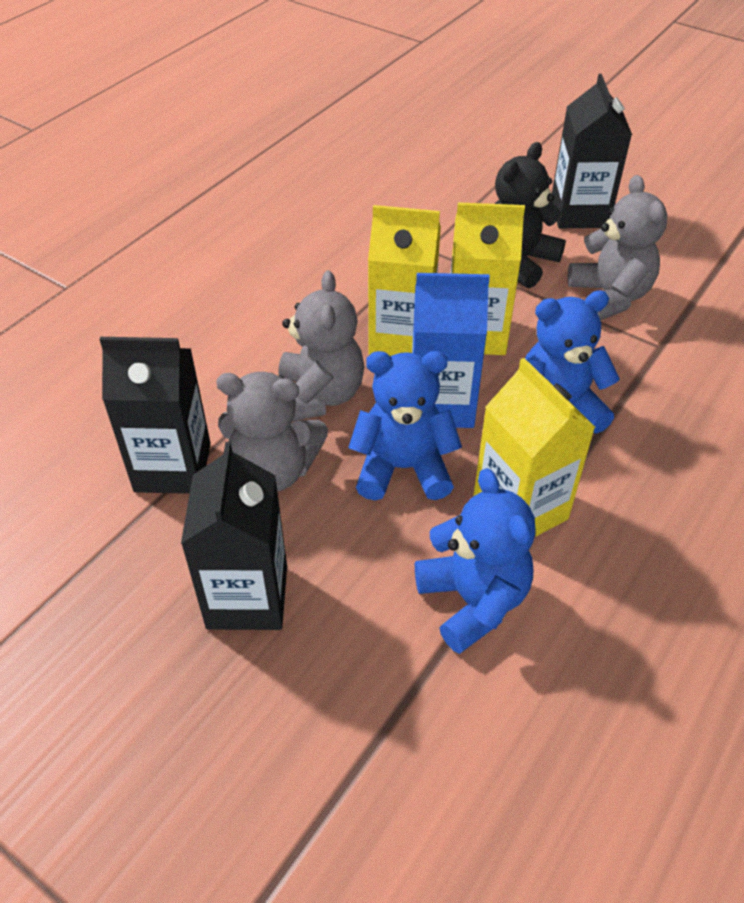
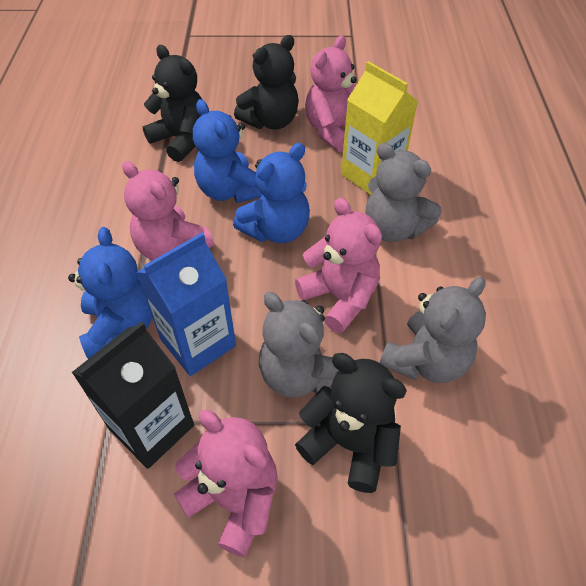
black carton: 3 -> 1
black teddy bear: 1 -> 3
pink teddy bear: 0 -> 4
yellow carton: 3 -> 1

